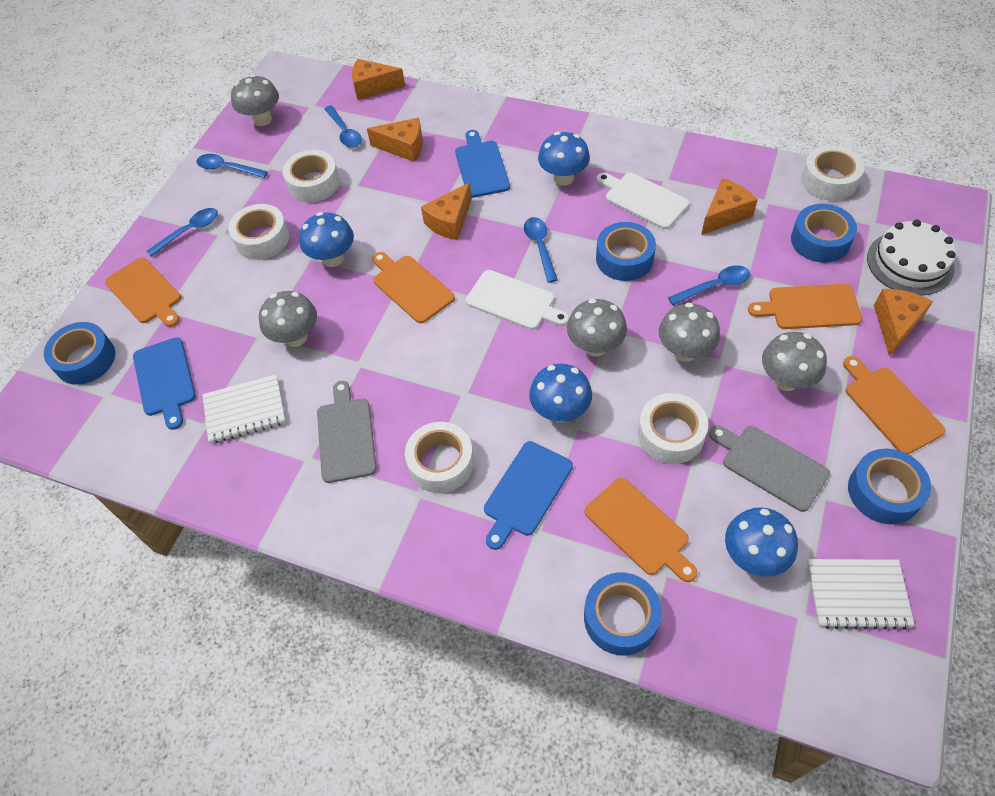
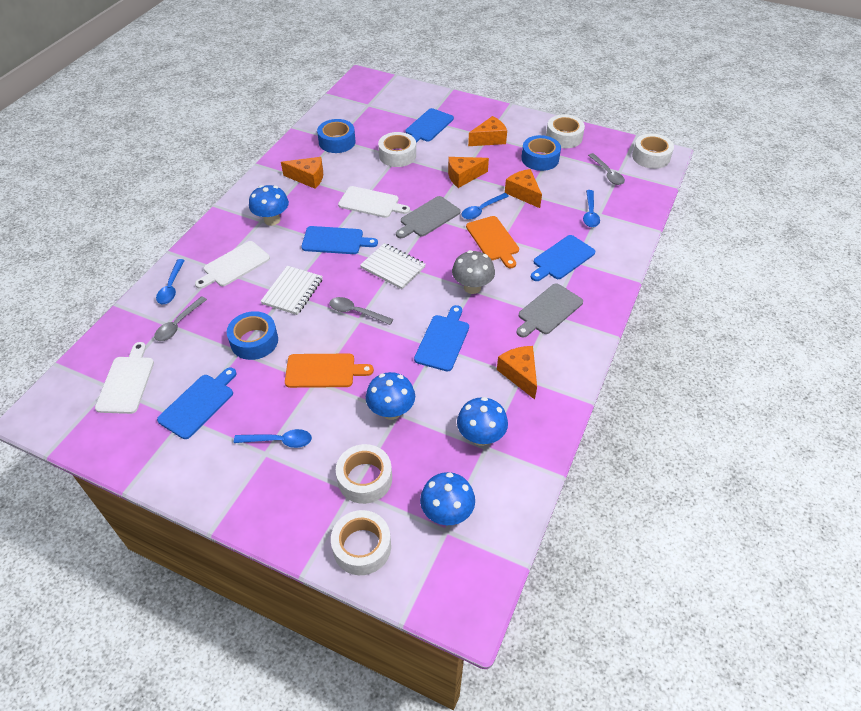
blue cutting board: 3 -> 5
blue spoon: 5 -> 4
blue tape: 5 -> 3
grey mushroom: 5 -> 1
grey spoon: 0 -> 3
orange cutting board: 5 -> 2
white cake: 1 -> 0
white cutting board: 2 -> 3

